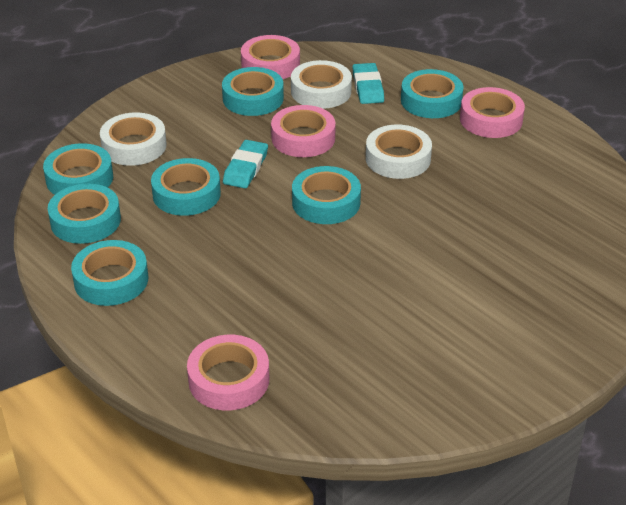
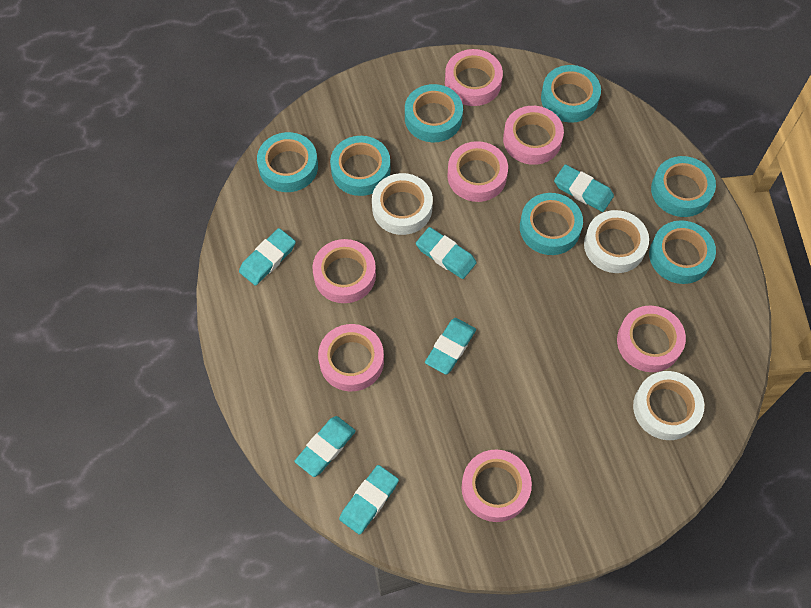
pink tape: 4 -> 7
turquoise eraser: 2 -> 6

